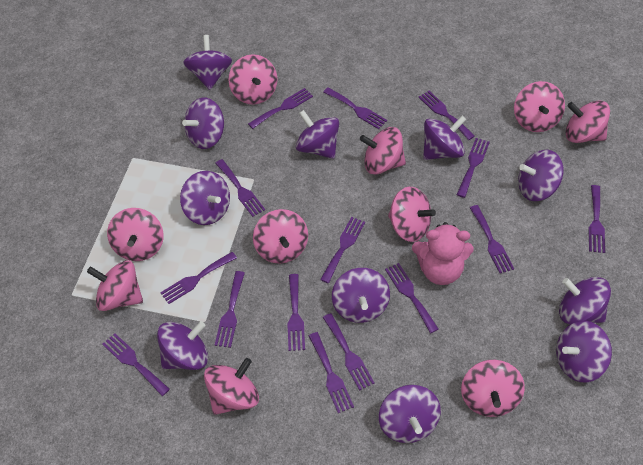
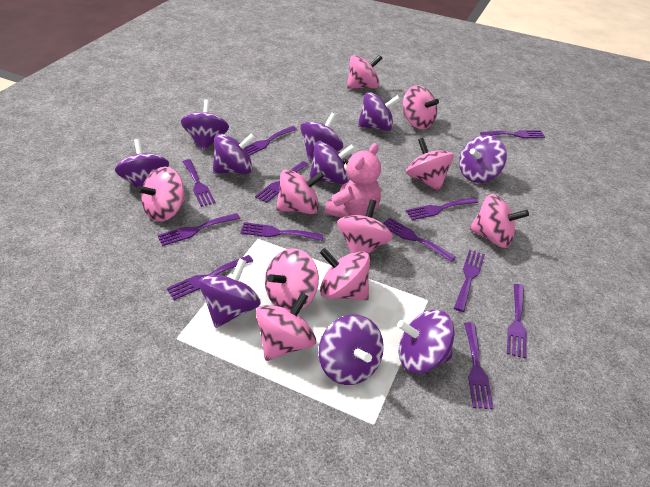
purple fork: 15 -> 12
purple spinning top: 11 -> 10

